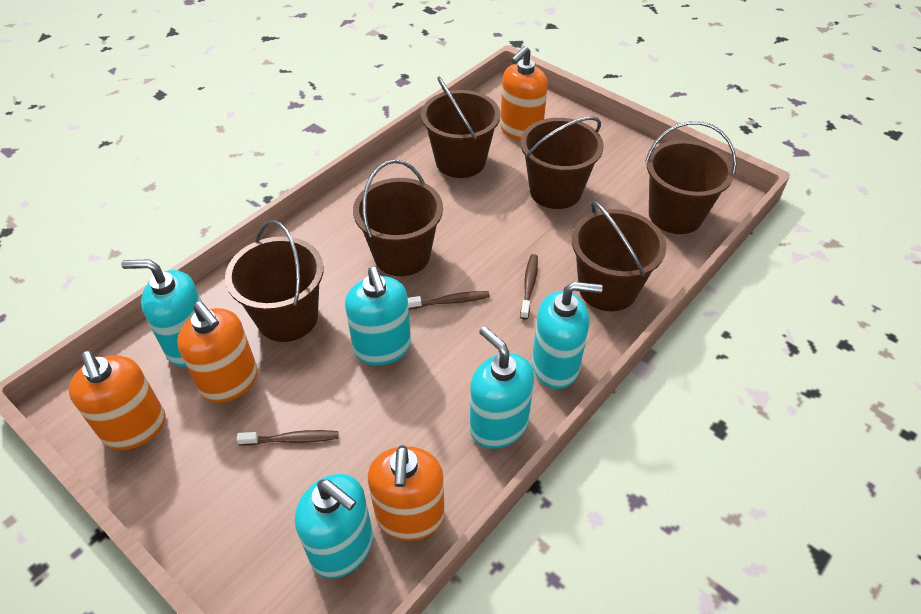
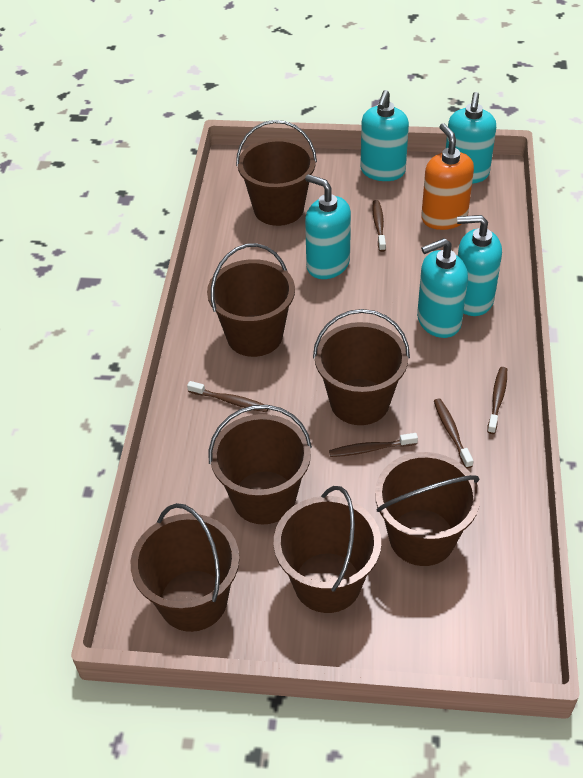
brown bucket: 6 -> 7
brown toothbrush: 3 -> 5
orange soap dispenser: 4 -> 1

